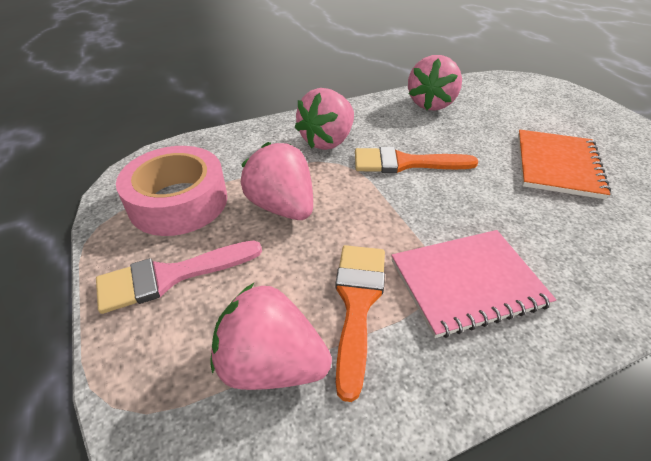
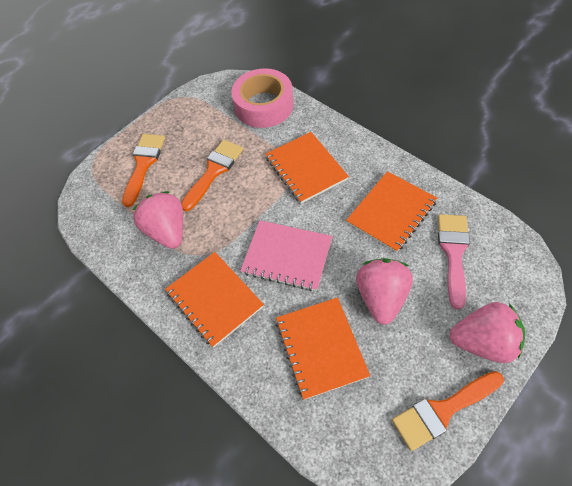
orange brush: 2 -> 3
orange notebook: 1 -> 4
pink strawberry: 4 -> 3

